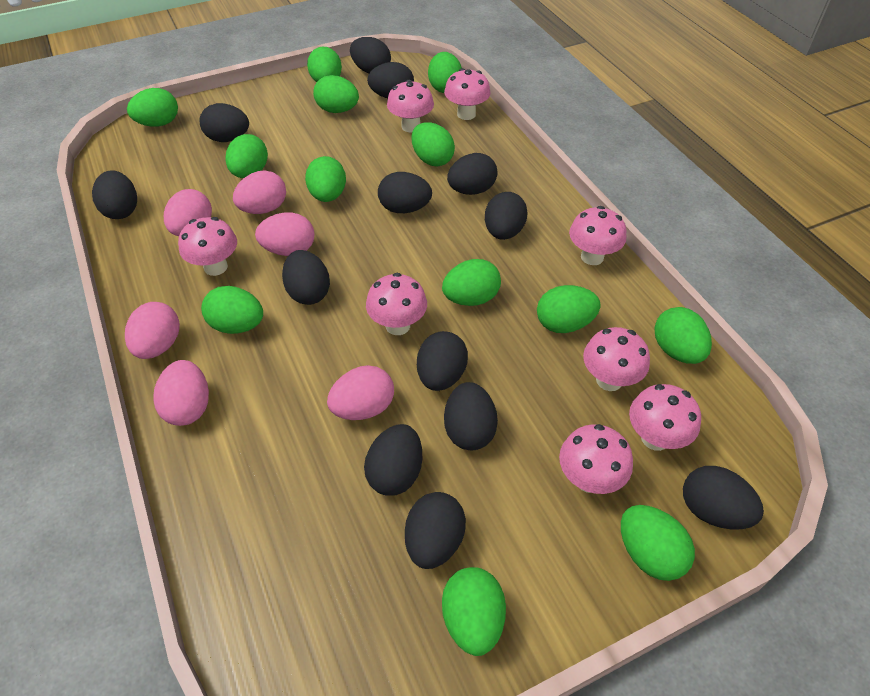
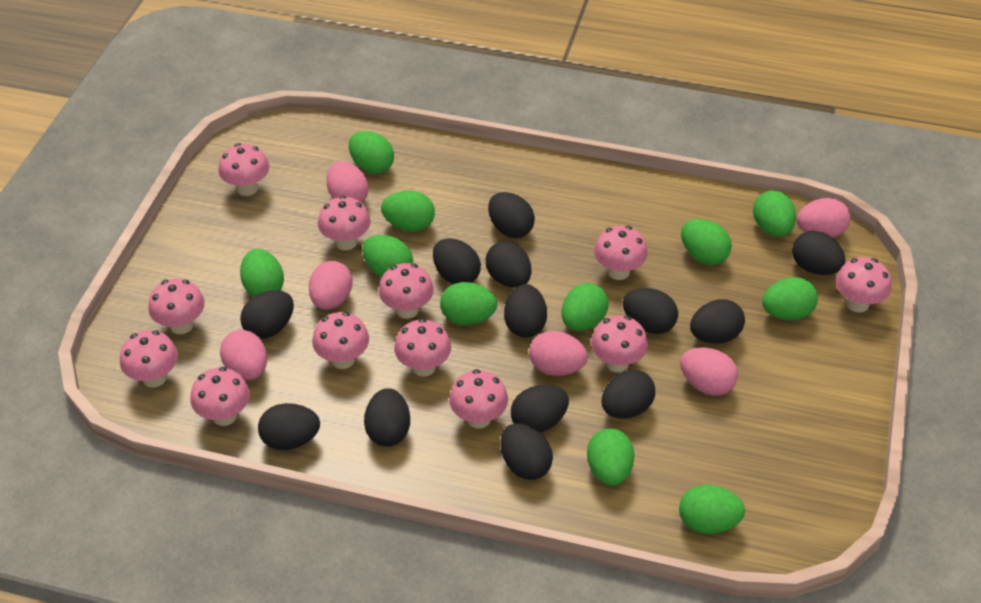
green egg: 13 -> 11
pink mushroom: 8 -> 12

